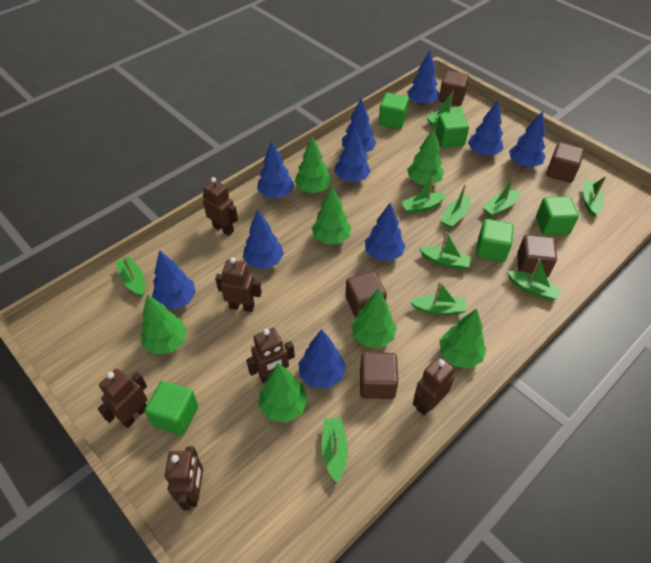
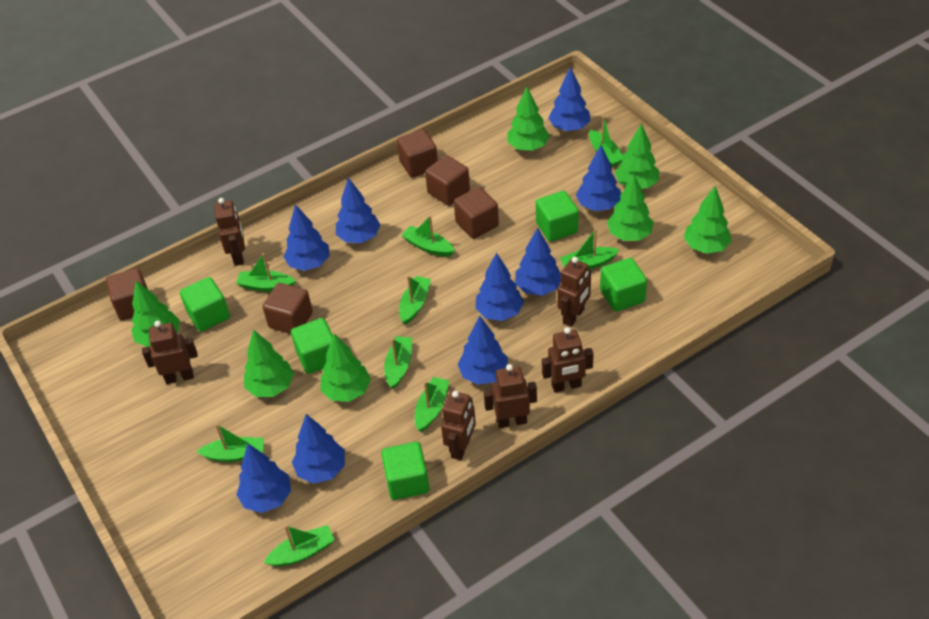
blue tree: 10 -> 9
green boat: 10 -> 9

